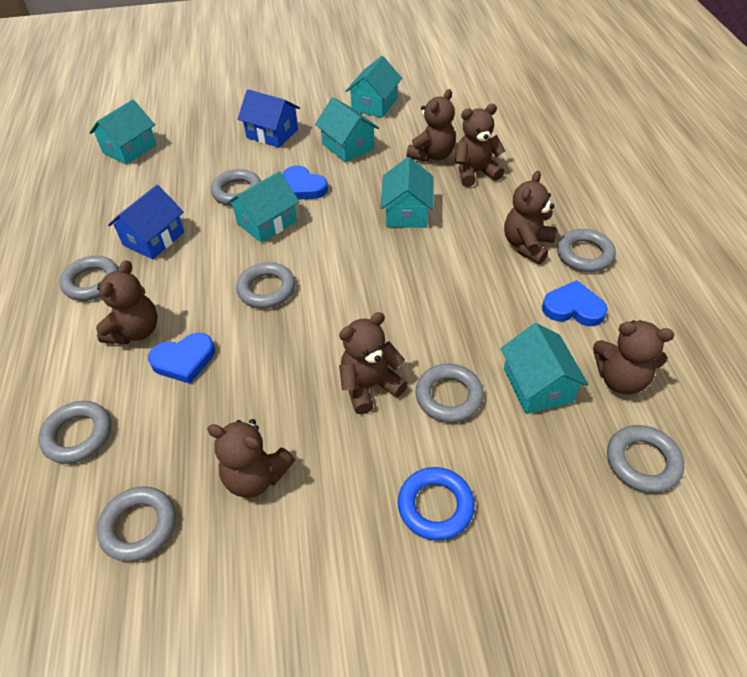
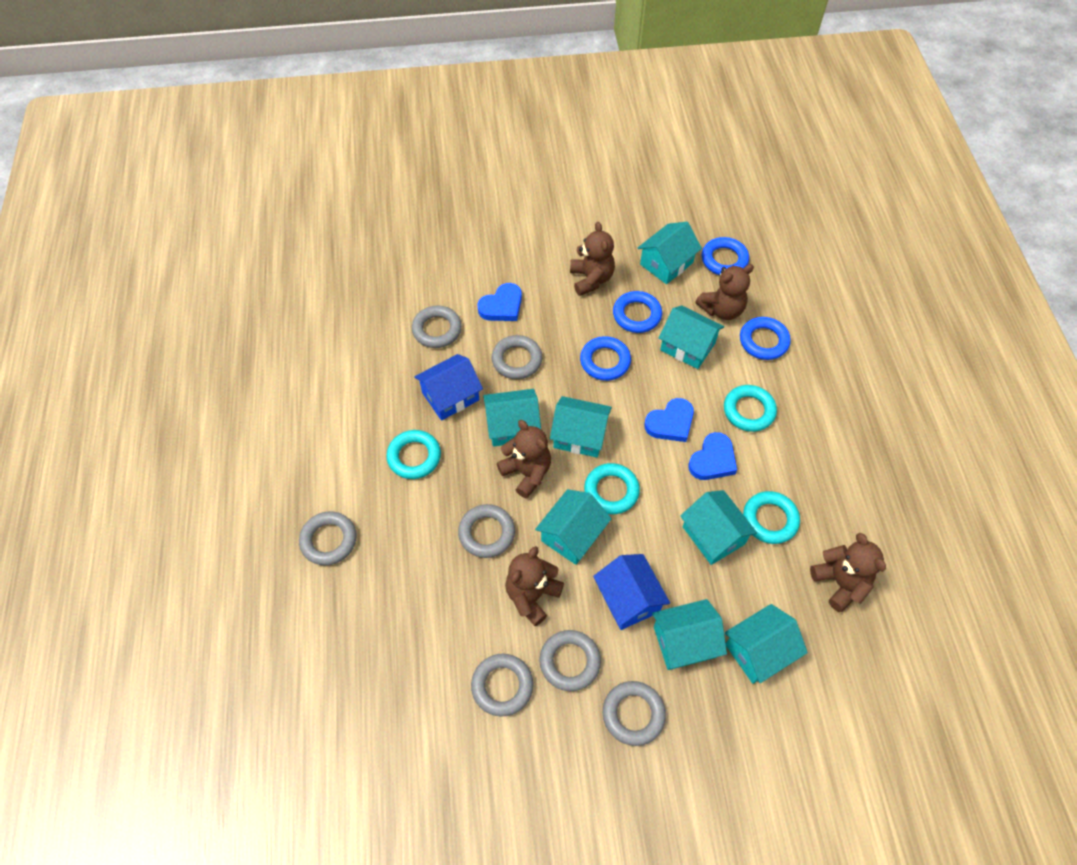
blue ring: 1 -> 4
brown teddy bear: 7 -> 5
grey ring: 8 -> 7
turquoise house: 6 -> 8
turquoise ring: 0 -> 4

